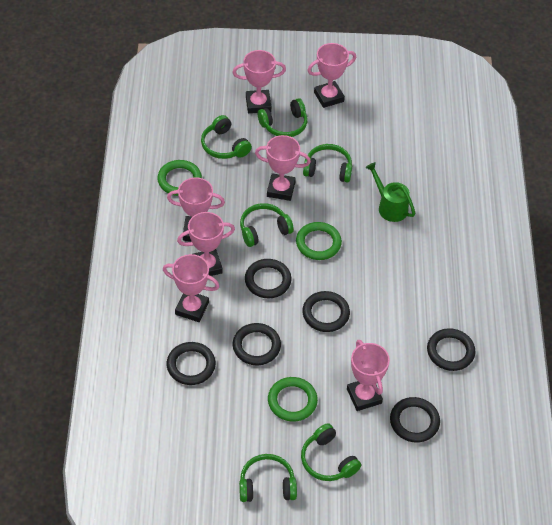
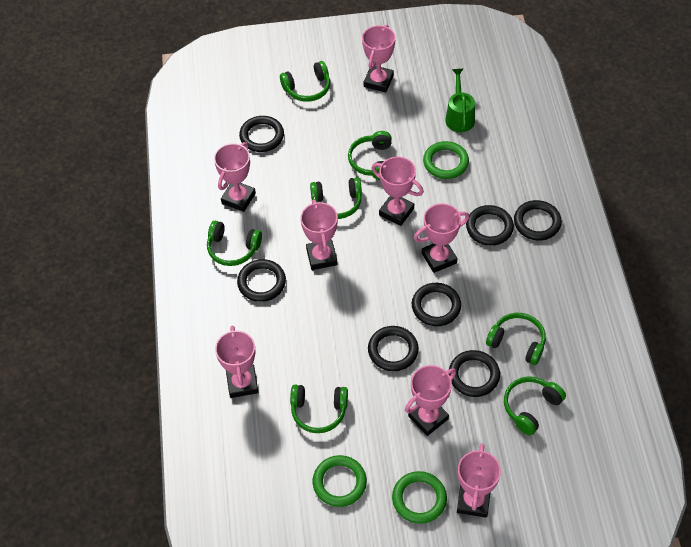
black ring: 6 -> 7
green headphones: 6 -> 7
pink trophy: 7 -> 8

